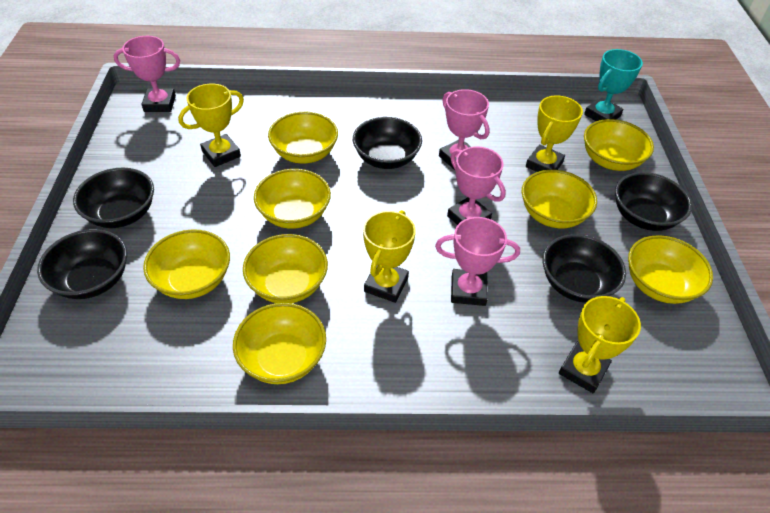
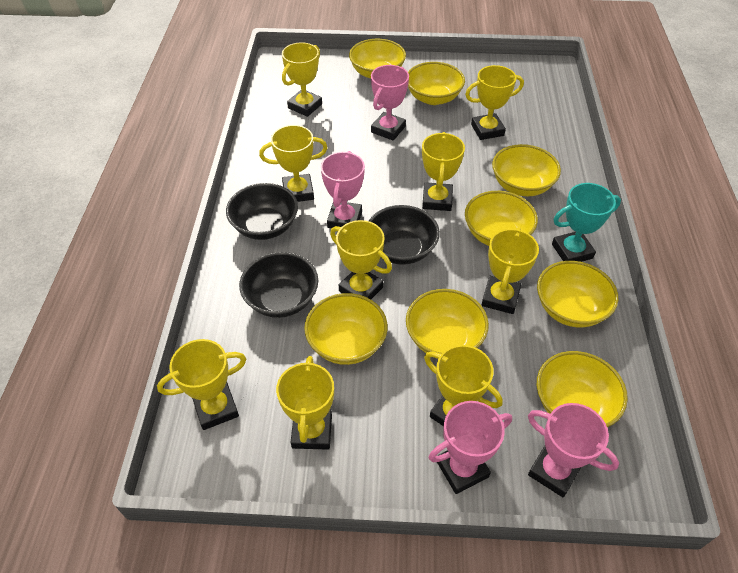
black bowl: 5 -> 3
yellow trophy: 4 -> 9

